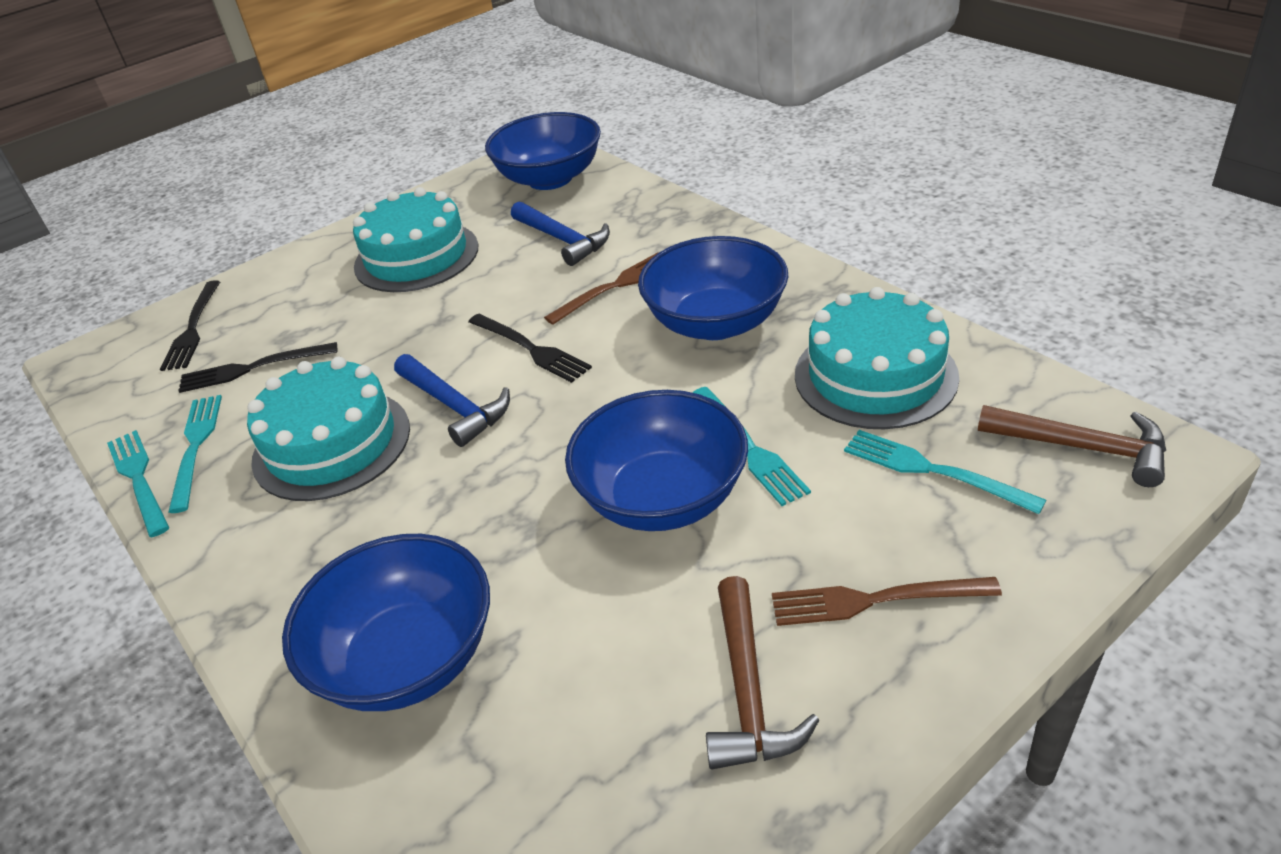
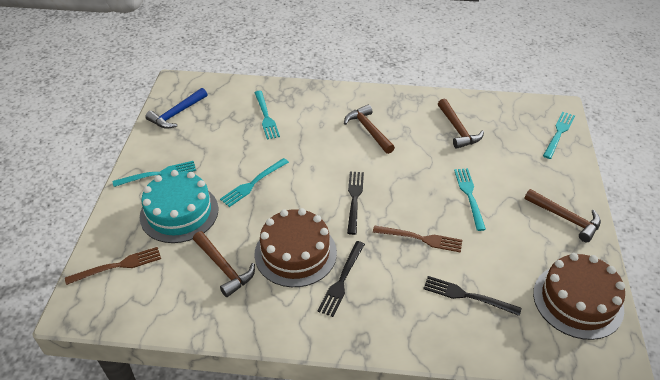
blue bowl: 4 -> 0
blue hammer: 2 -> 1
brown cake: 0 -> 2
brown hammer: 2 -> 4
turquoise cake: 3 -> 1
turquoise fork: 4 -> 5

